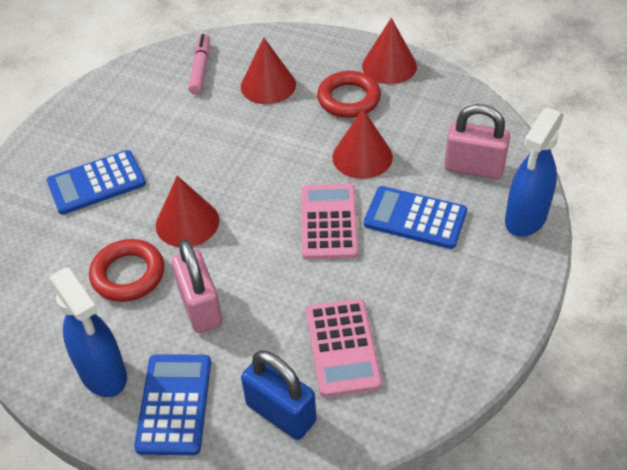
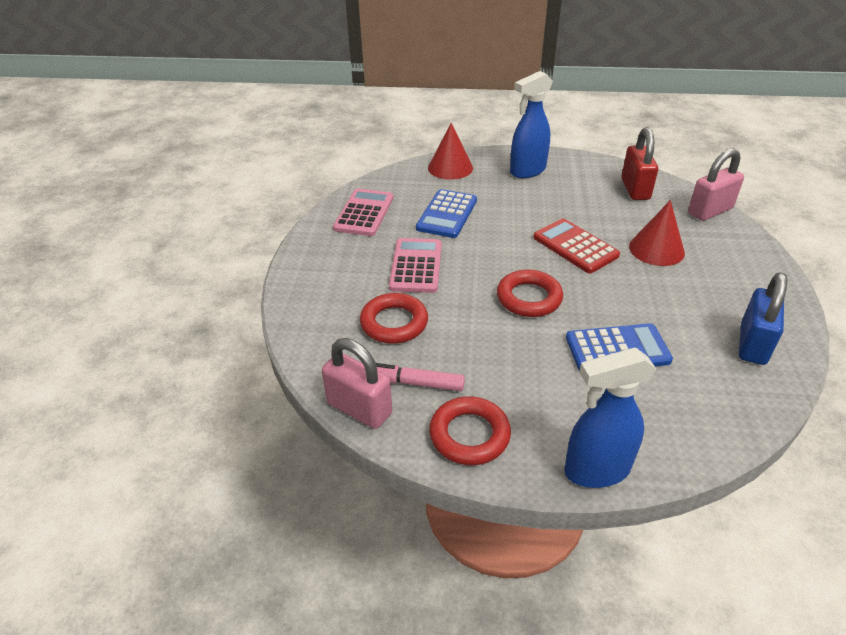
blue calculator: 3 -> 2
red calculator: 0 -> 1
red cone: 4 -> 2
red padlock: 0 -> 1
red ring: 2 -> 3

